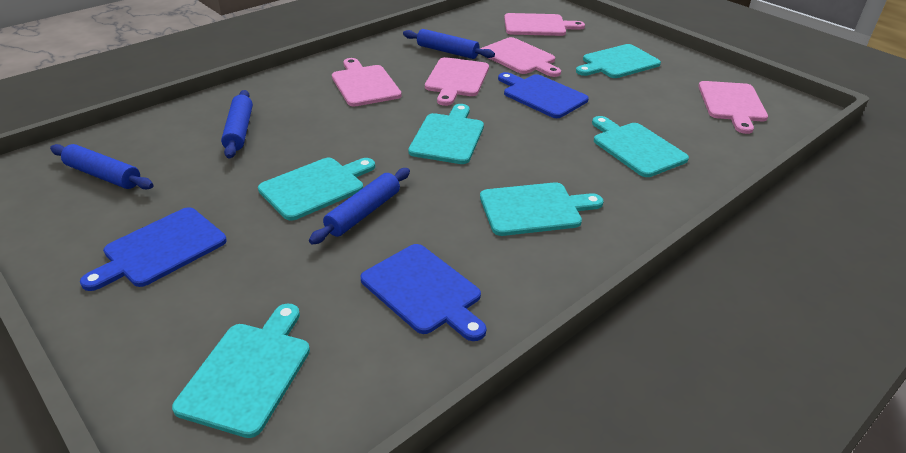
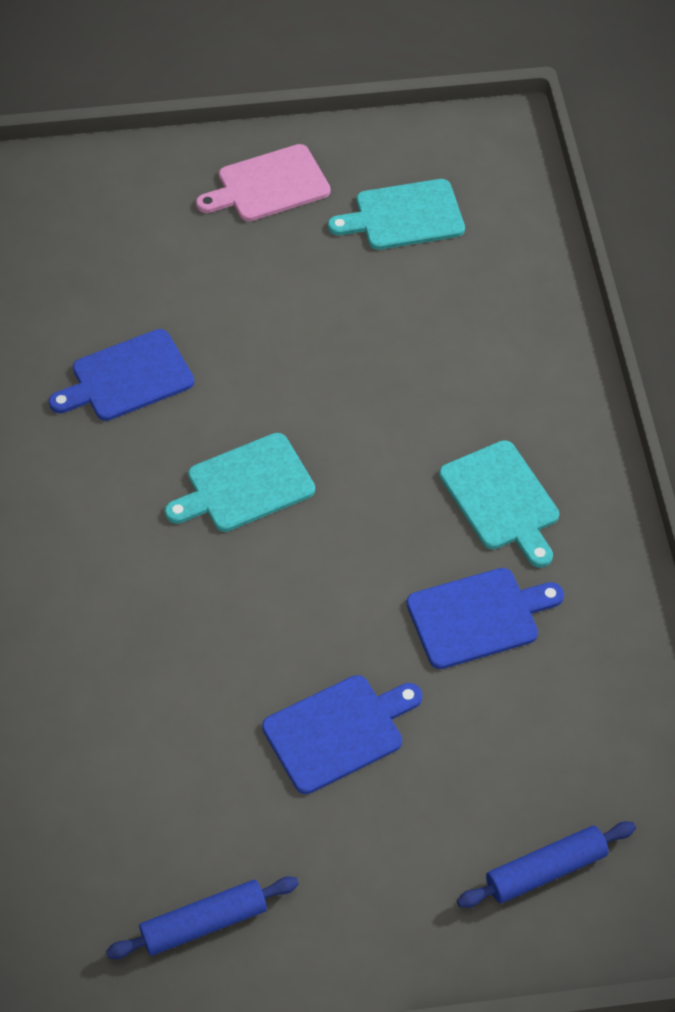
blue rolling pin: 4 -> 2
pink cutting board: 5 -> 1
turquoise cutting board: 6 -> 3

